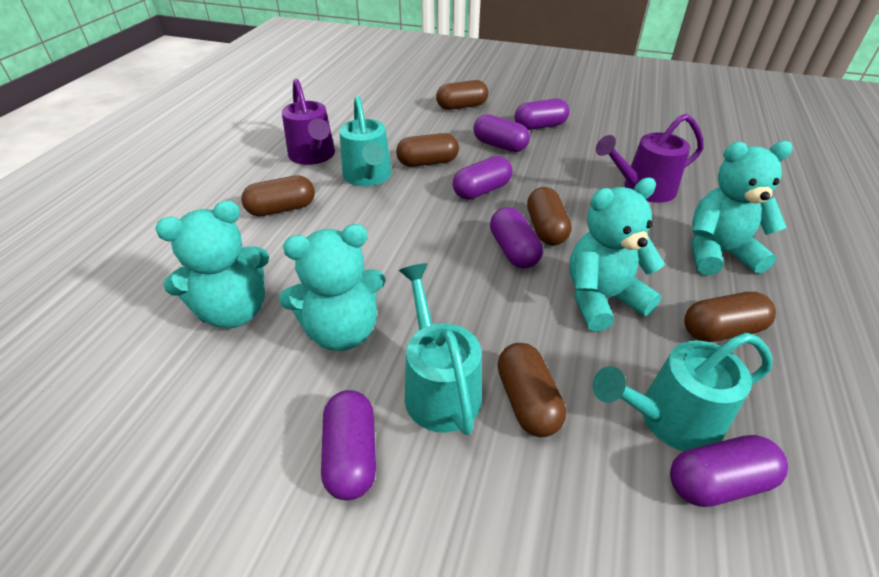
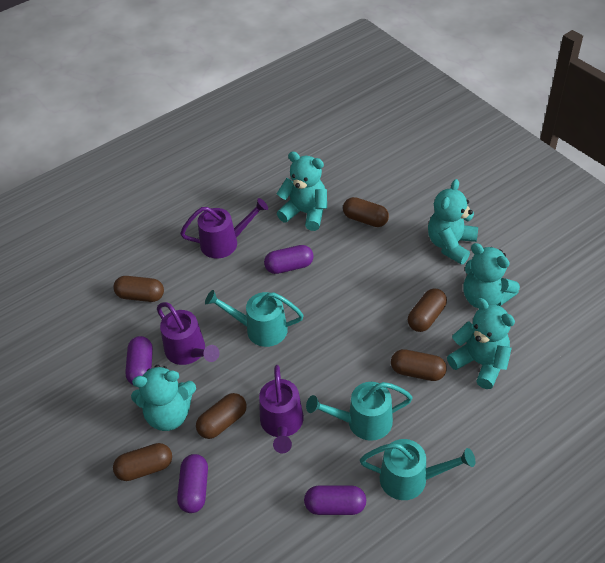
purple capsule: 6 -> 4
purple watering can: 2 -> 3
turquoise teddy bear: 4 -> 5

